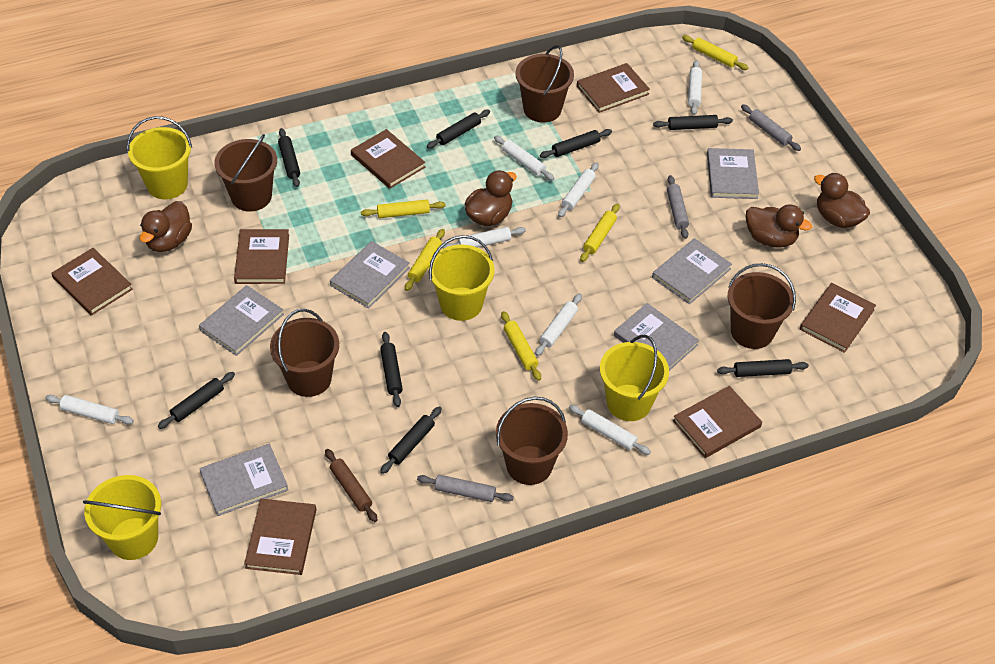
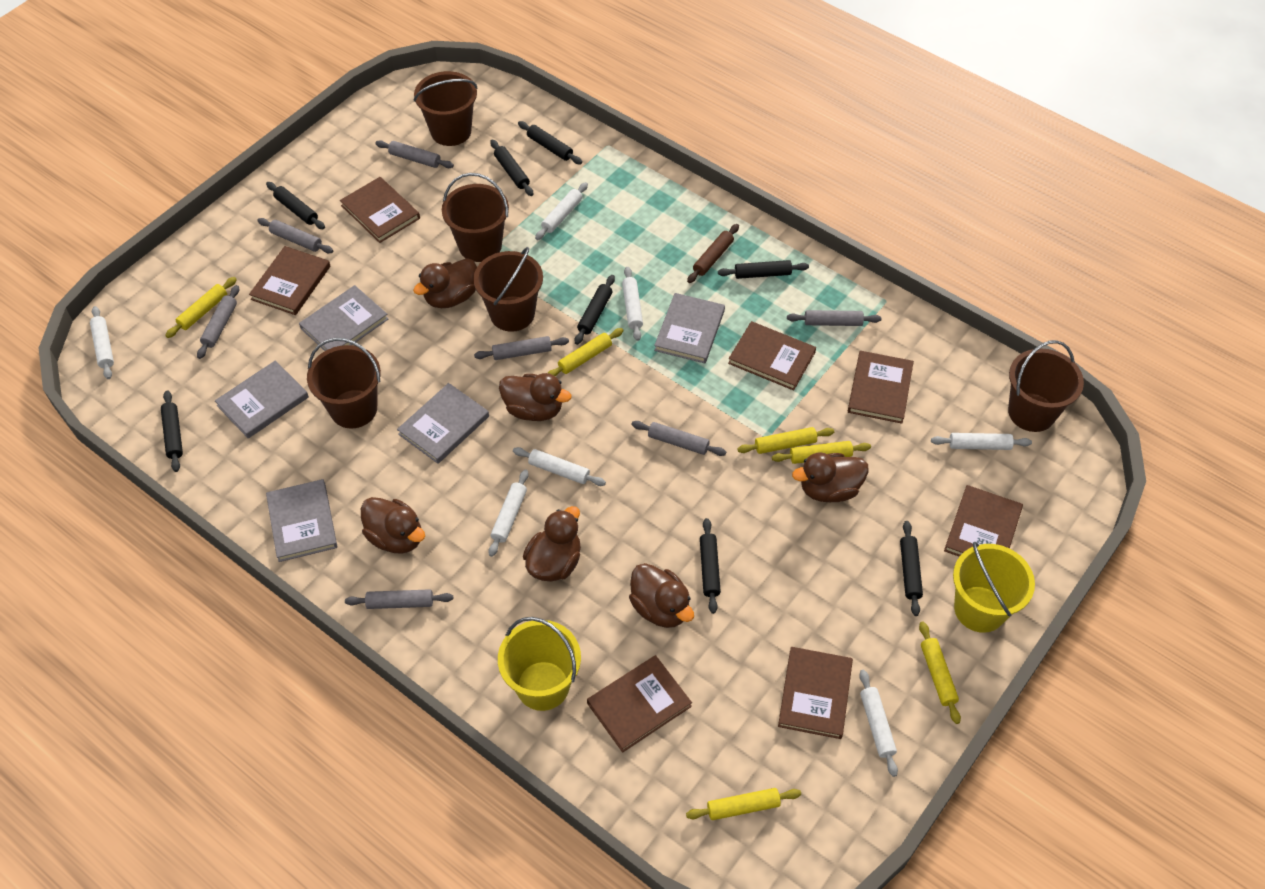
brown duck: 4 -> 6
grey book: 6 -> 5
grey rolling pin: 3 -> 7
yellow bucket: 4 -> 2
yellow rolling pin: 5 -> 6

